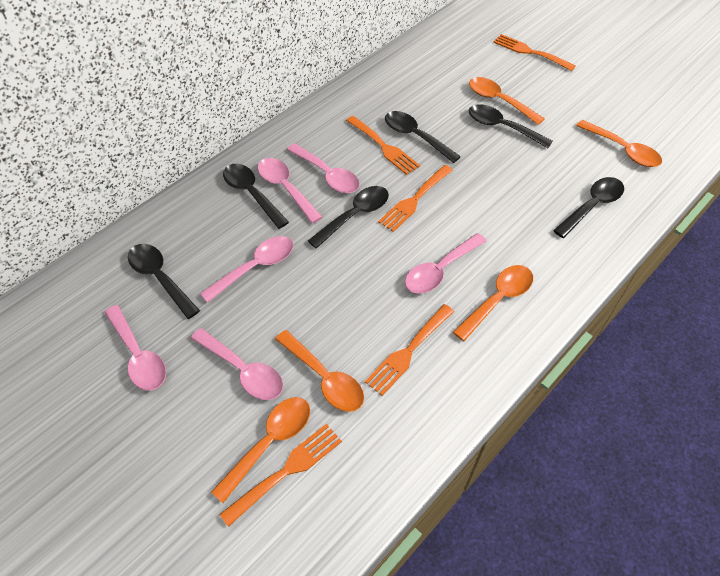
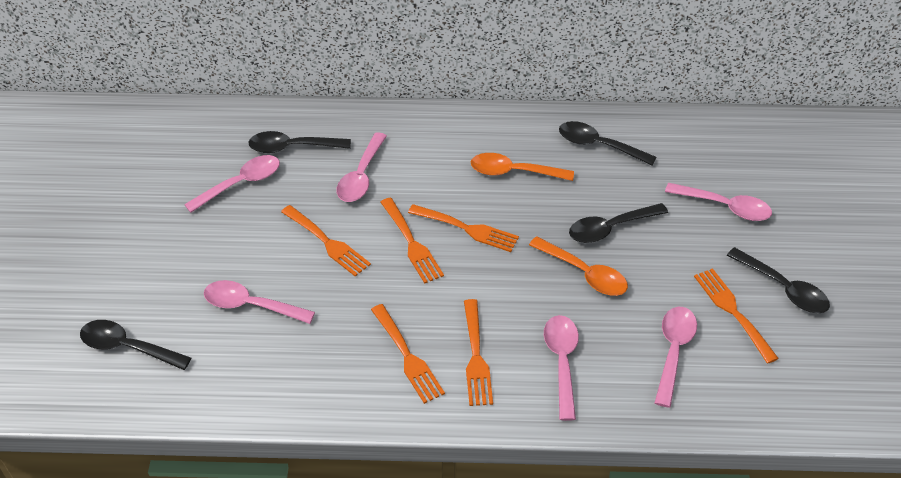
black spoon: 6 -> 5
orange fork: 5 -> 6
orange spoon: 5 -> 2

